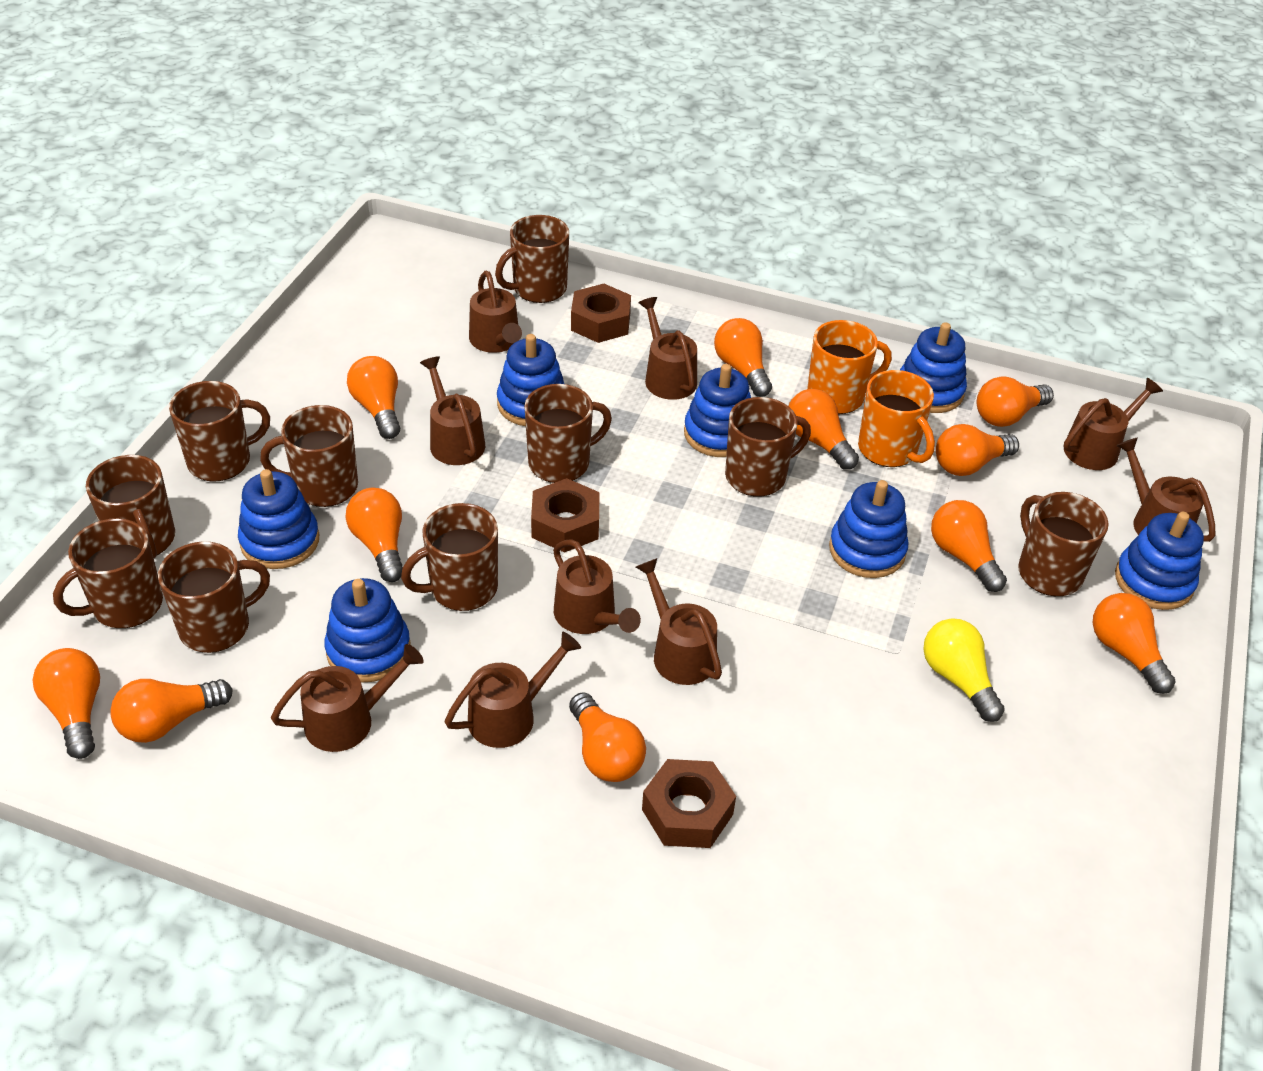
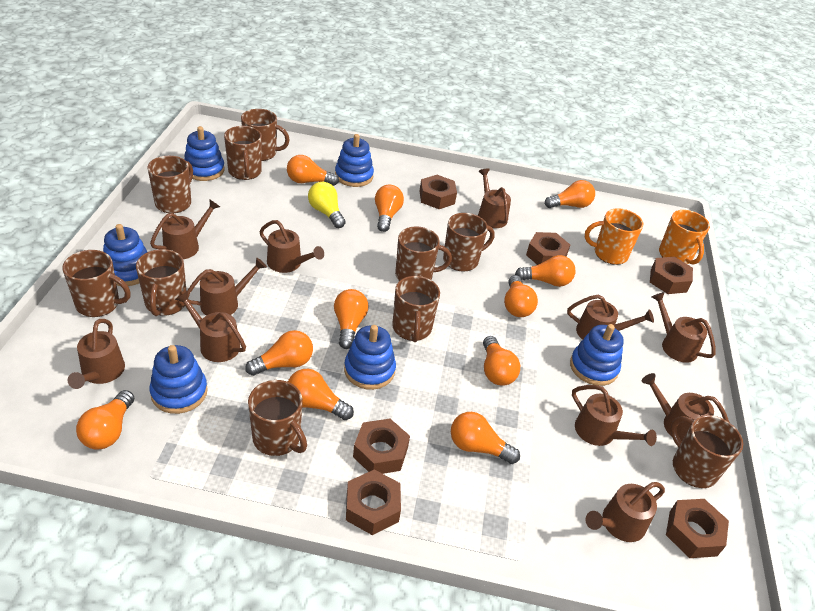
blue stacking toy: 7 -> 6
brown nut: 3 -> 6
brown watering can: 9 -> 11

